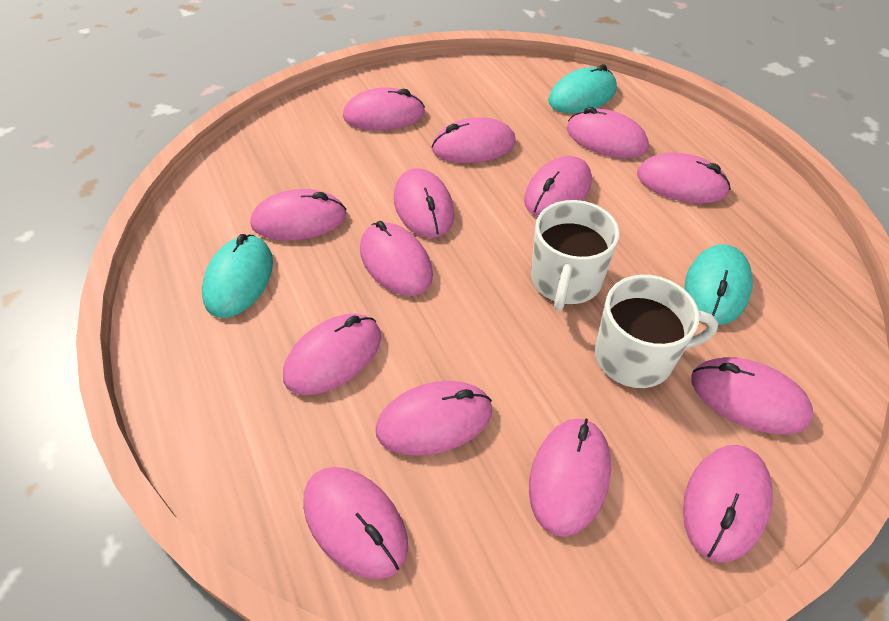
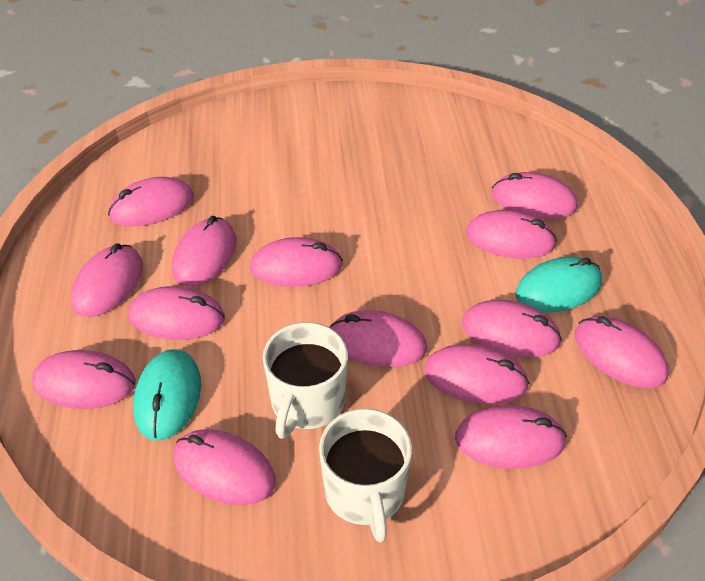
turquoise mouse: 3 -> 2

